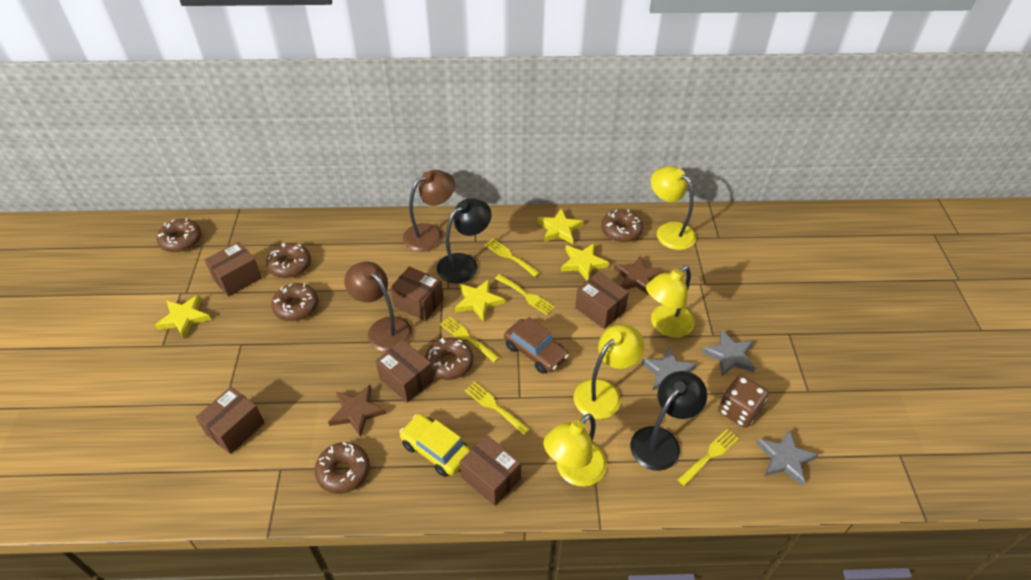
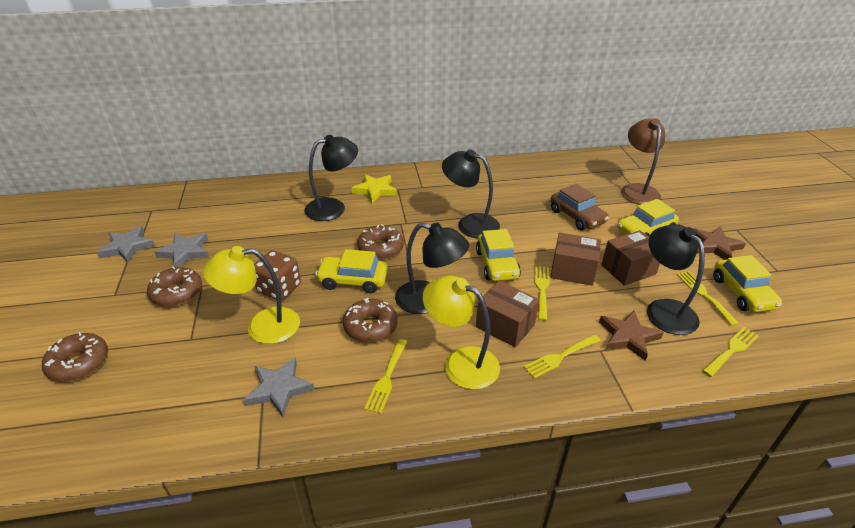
black lamp: 2 -> 4
brown box: 6 -> 3
brown donut: 6 -> 4
brown lamp: 2 -> 1
yellow car: 1 -> 4
yellow lamp: 4 -> 2
yellow star: 4 -> 1

